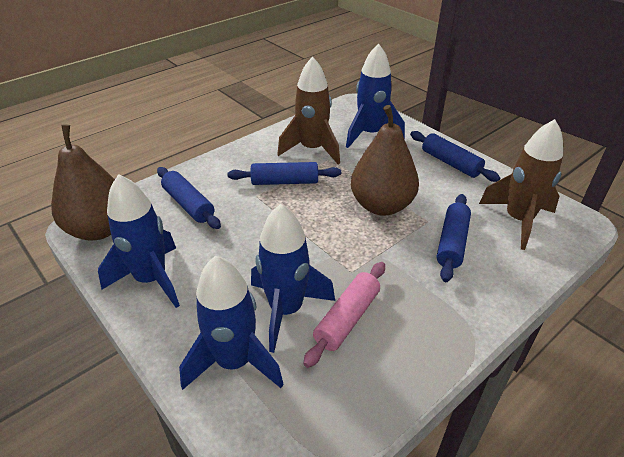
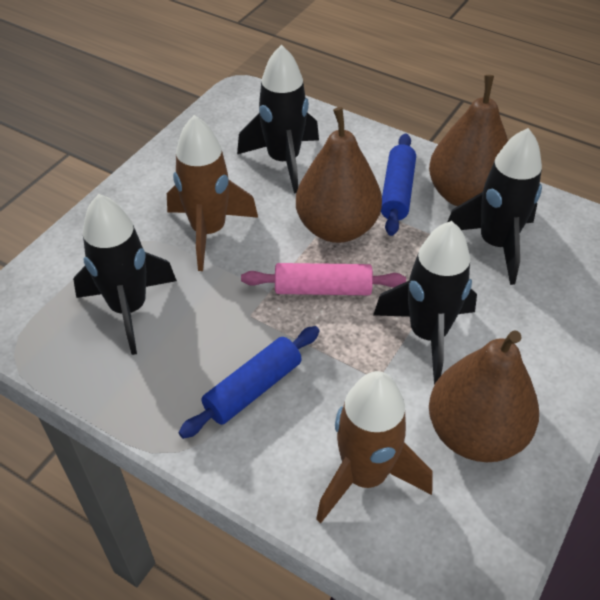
black rocket: 0 -> 4
blue rocket: 4 -> 0
blue rolling pin: 4 -> 2
brown pear: 2 -> 3

